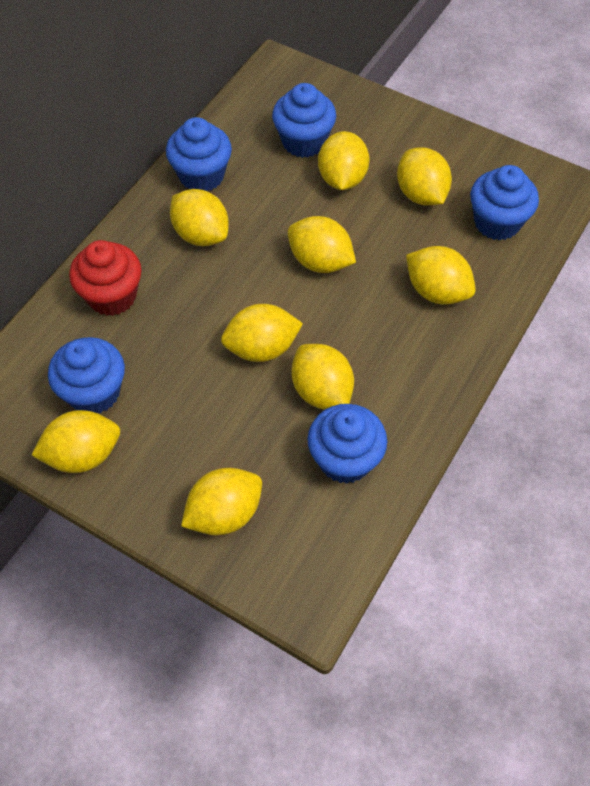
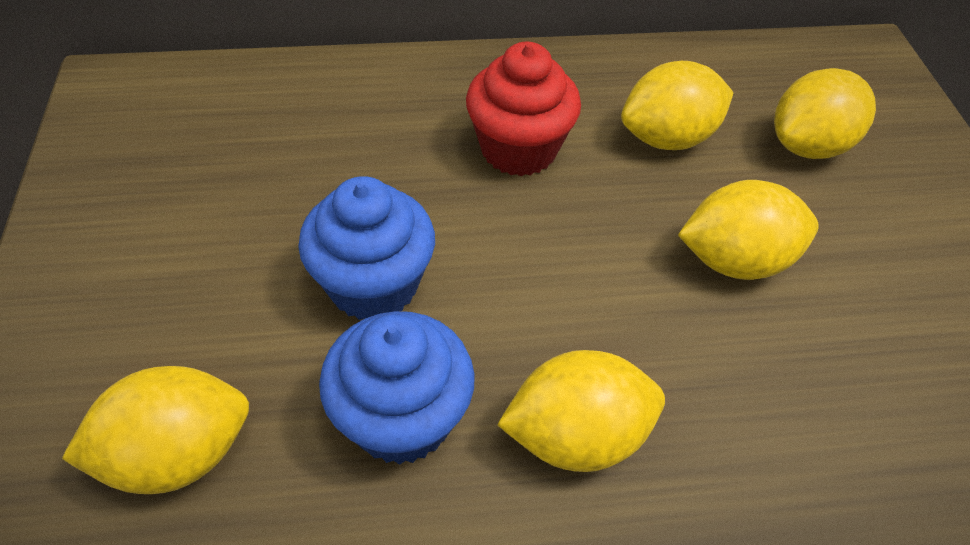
blue cupcake: 5 -> 2
yellow lemon: 9 -> 5

